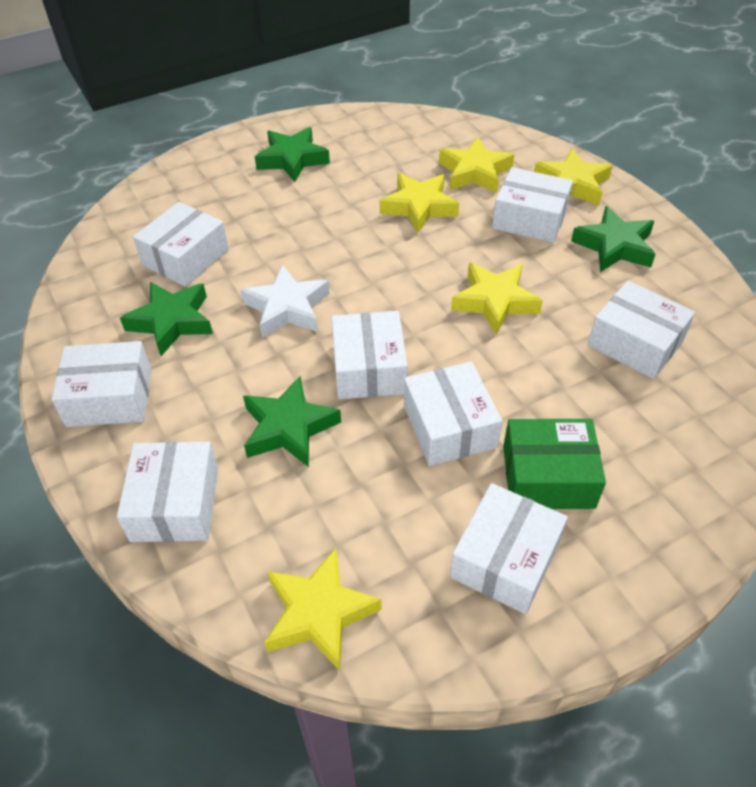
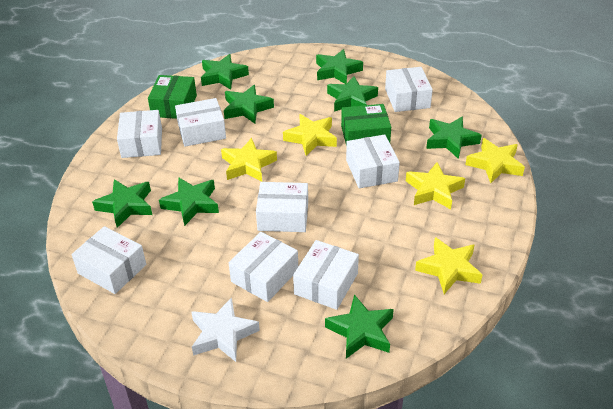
green box: 1 -> 2
green star: 4 -> 8

